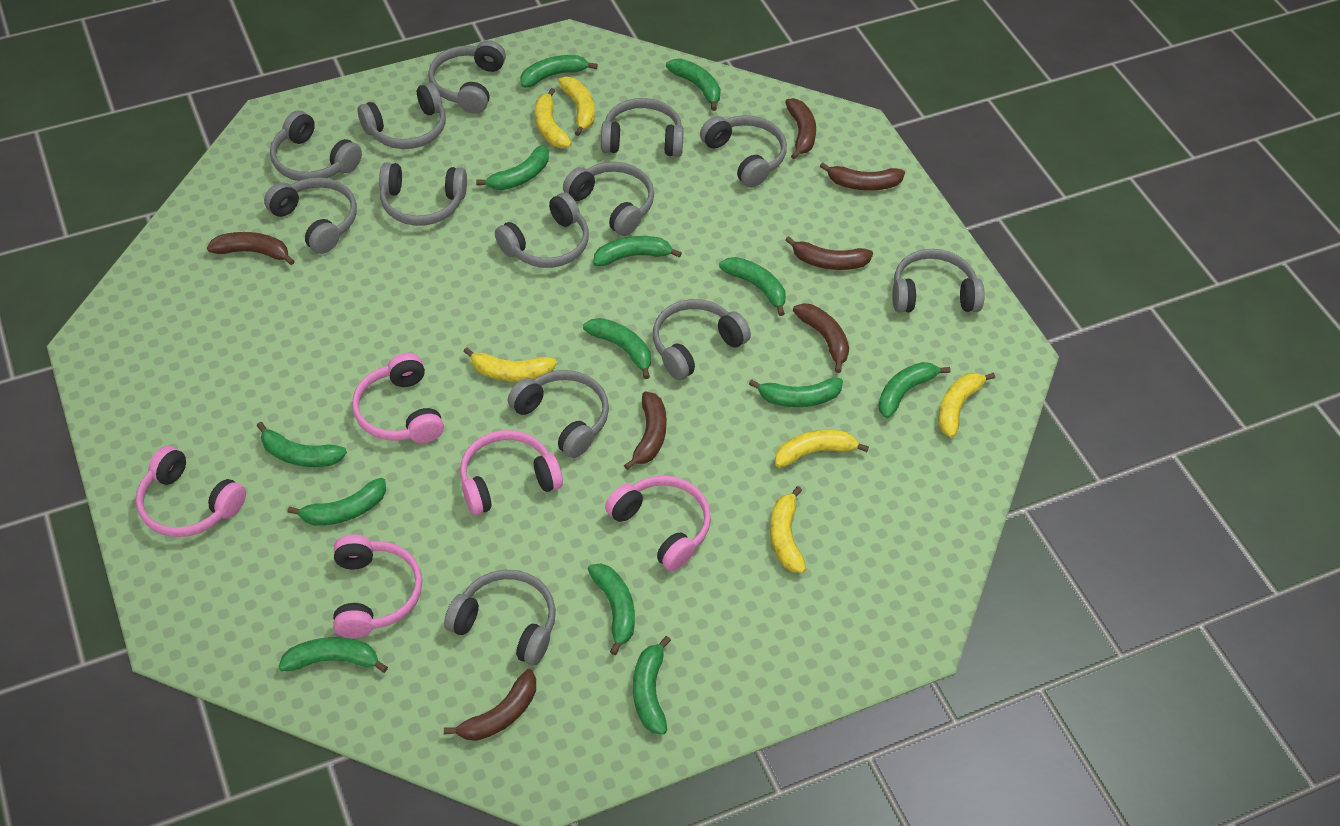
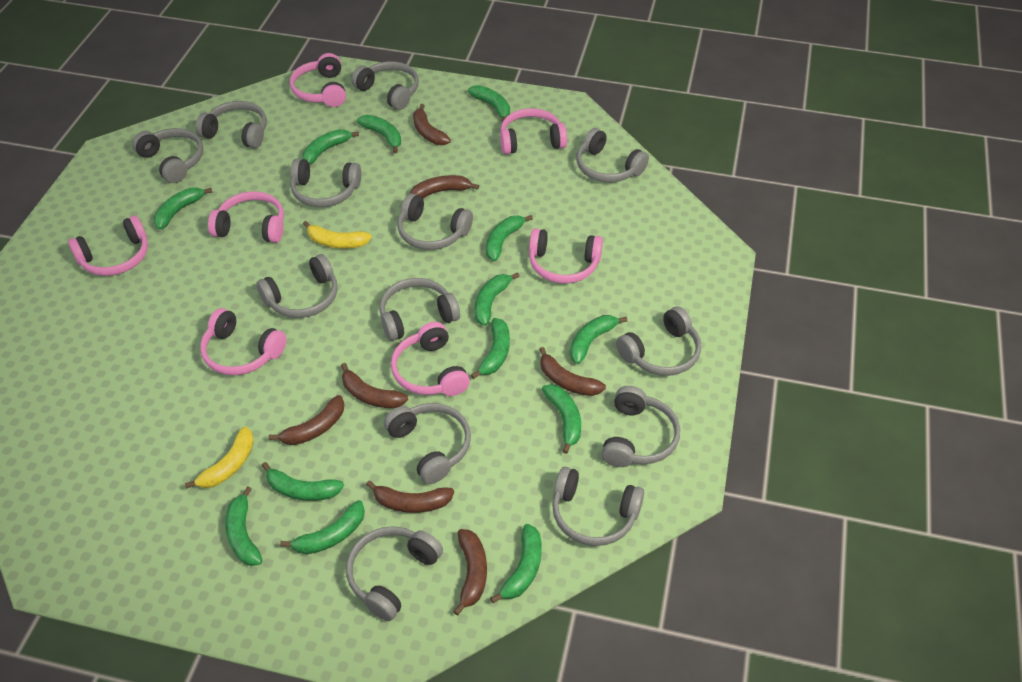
pink headphones: 5 -> 7
yellow banana: 6 -> 2

